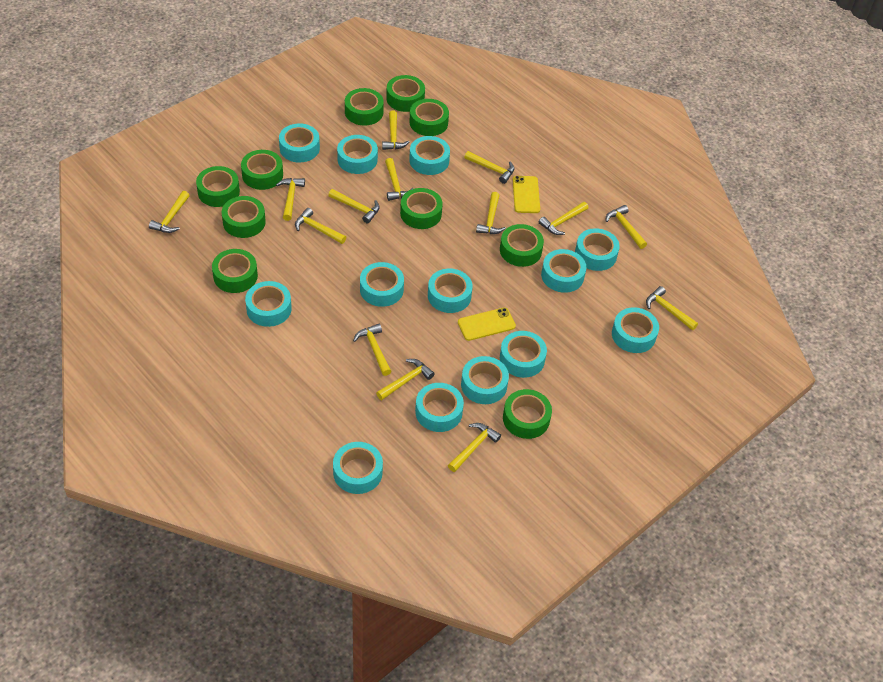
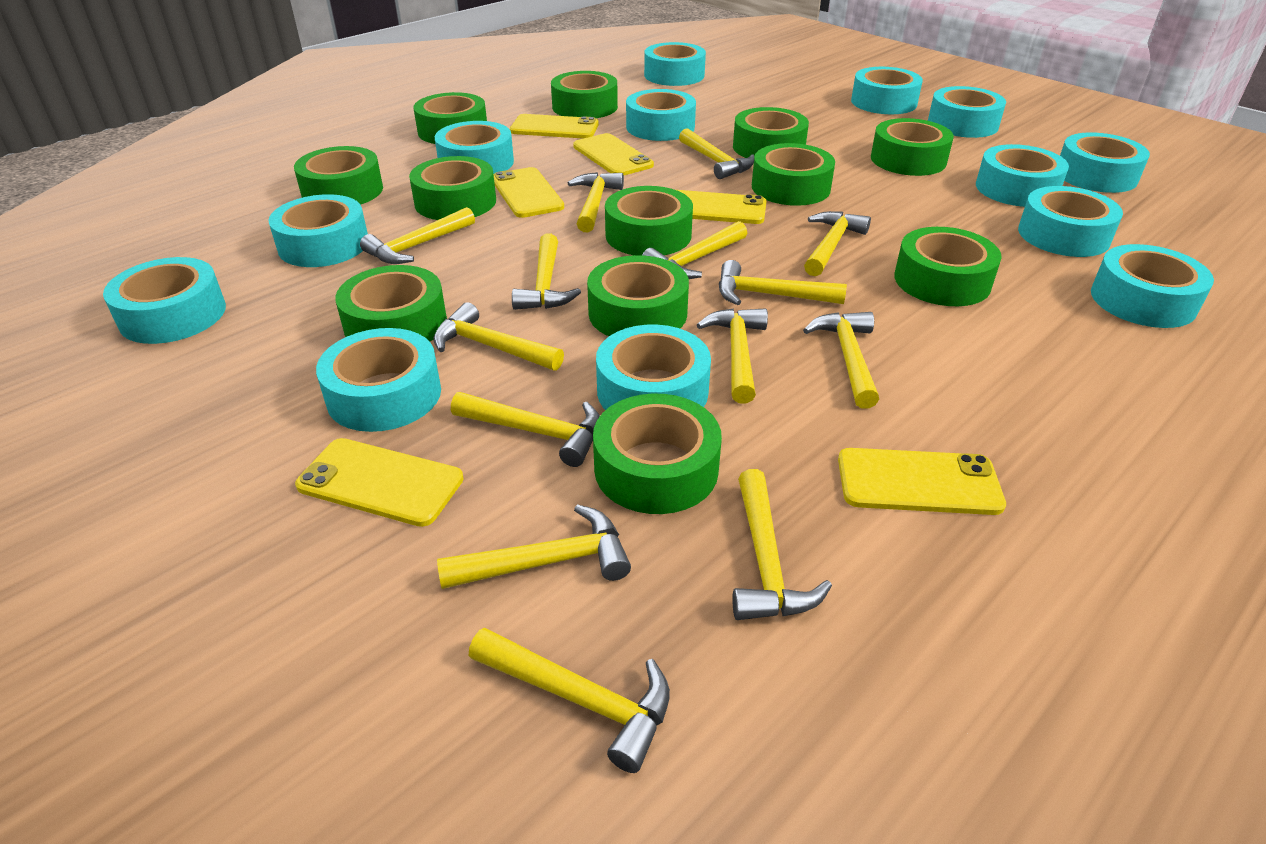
green tape: 10 -> 12
yellow phone: 2 -> 6

